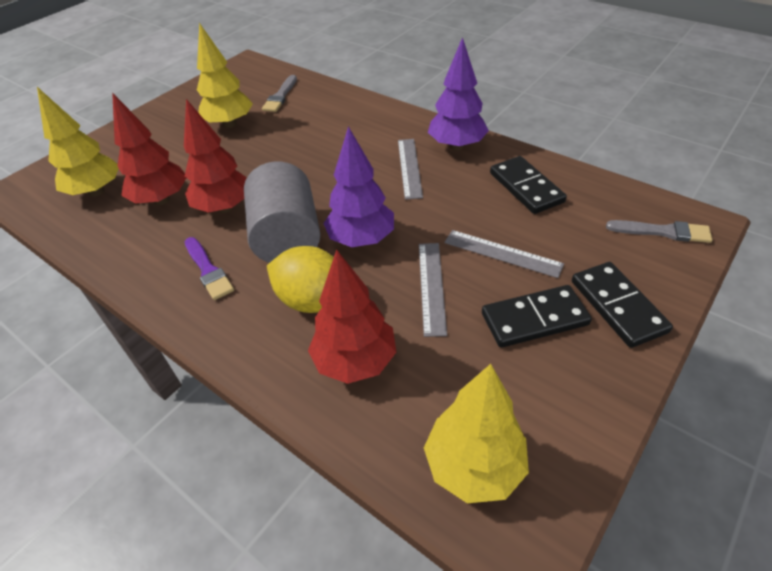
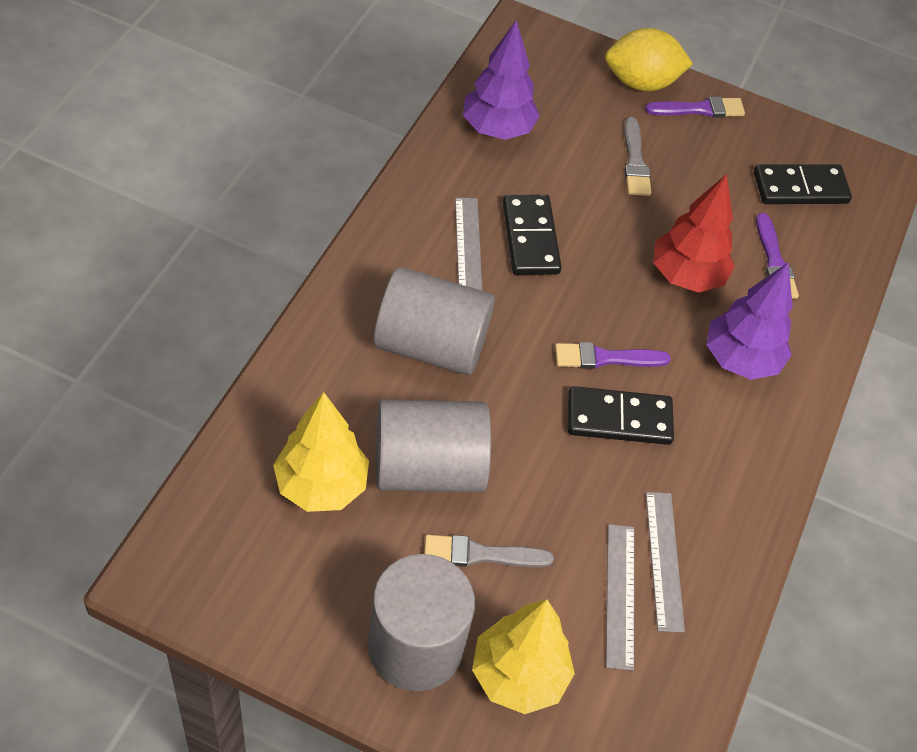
grey cylinder: 1 -> 3
purple brush: 1 -> 3
red tree: 3 -> 1
yellow tree: 3 -> 2

